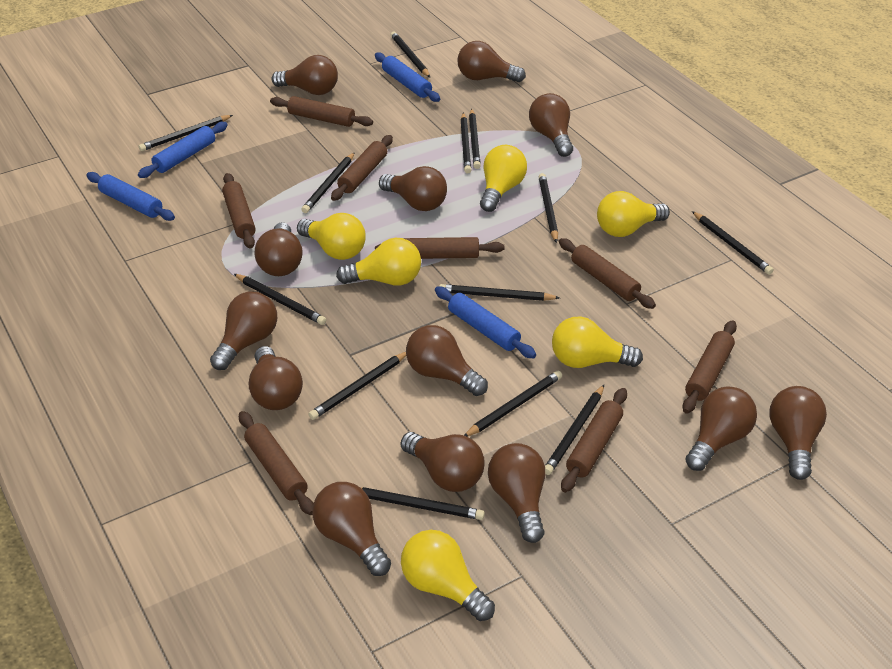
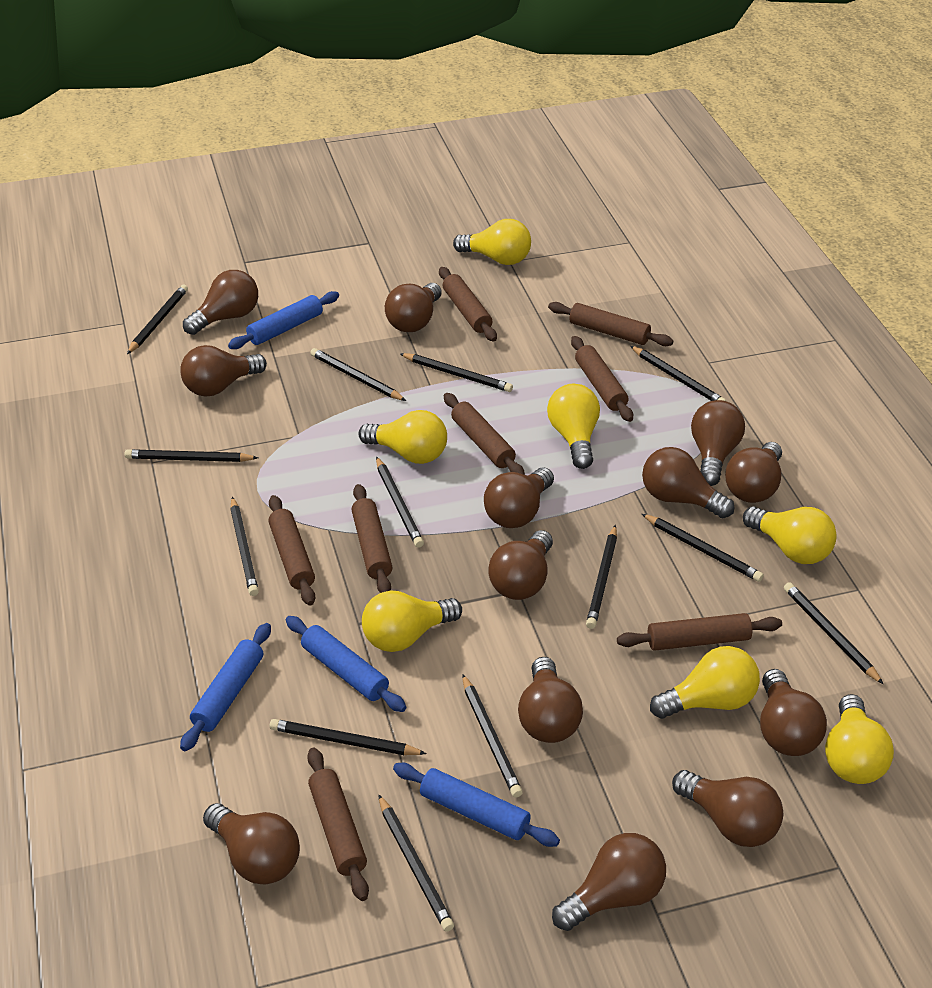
yellow light bulb: 6 -> 7

